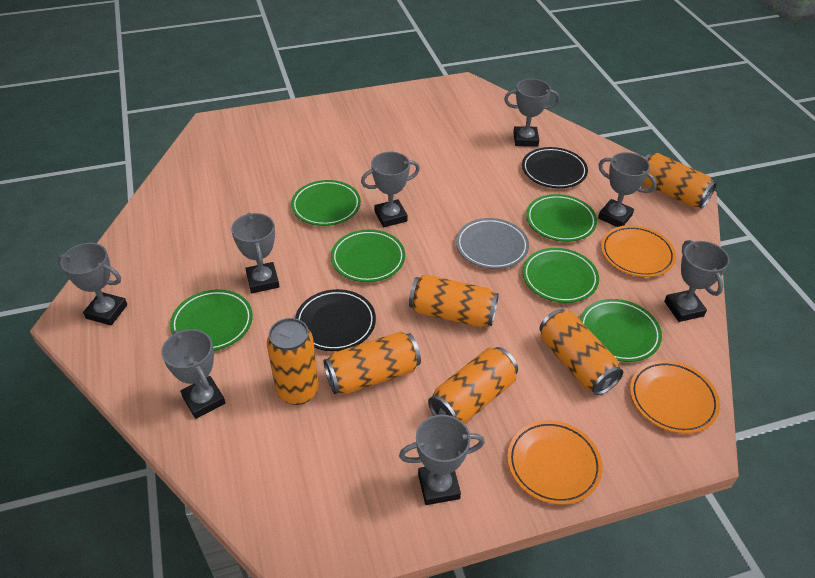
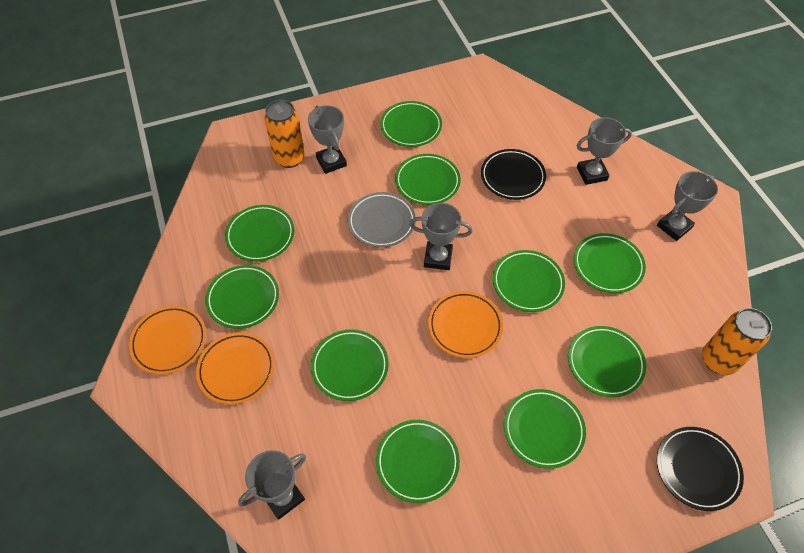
green plate: 6 -> 10
grey trophy: 8 -> 5
orange can: 6 -> 2

